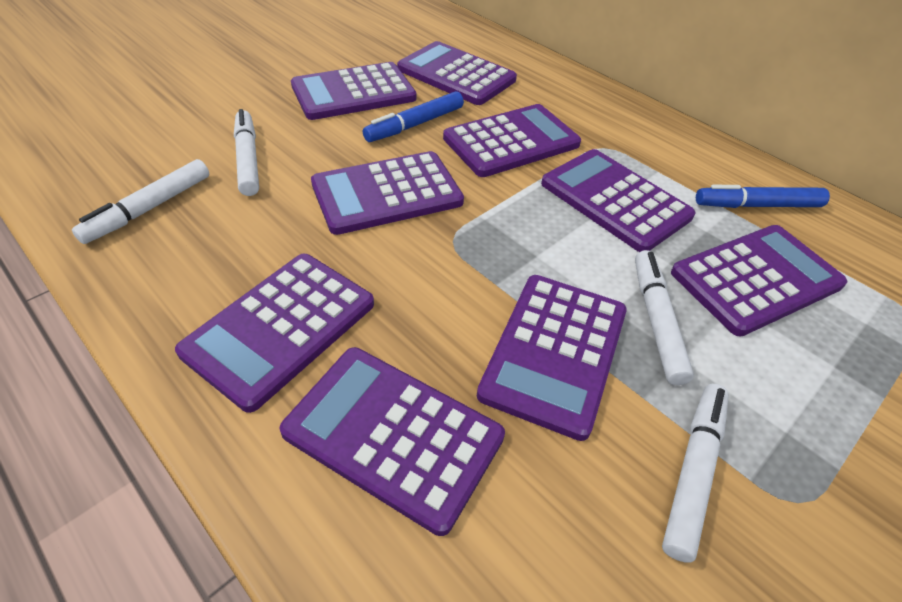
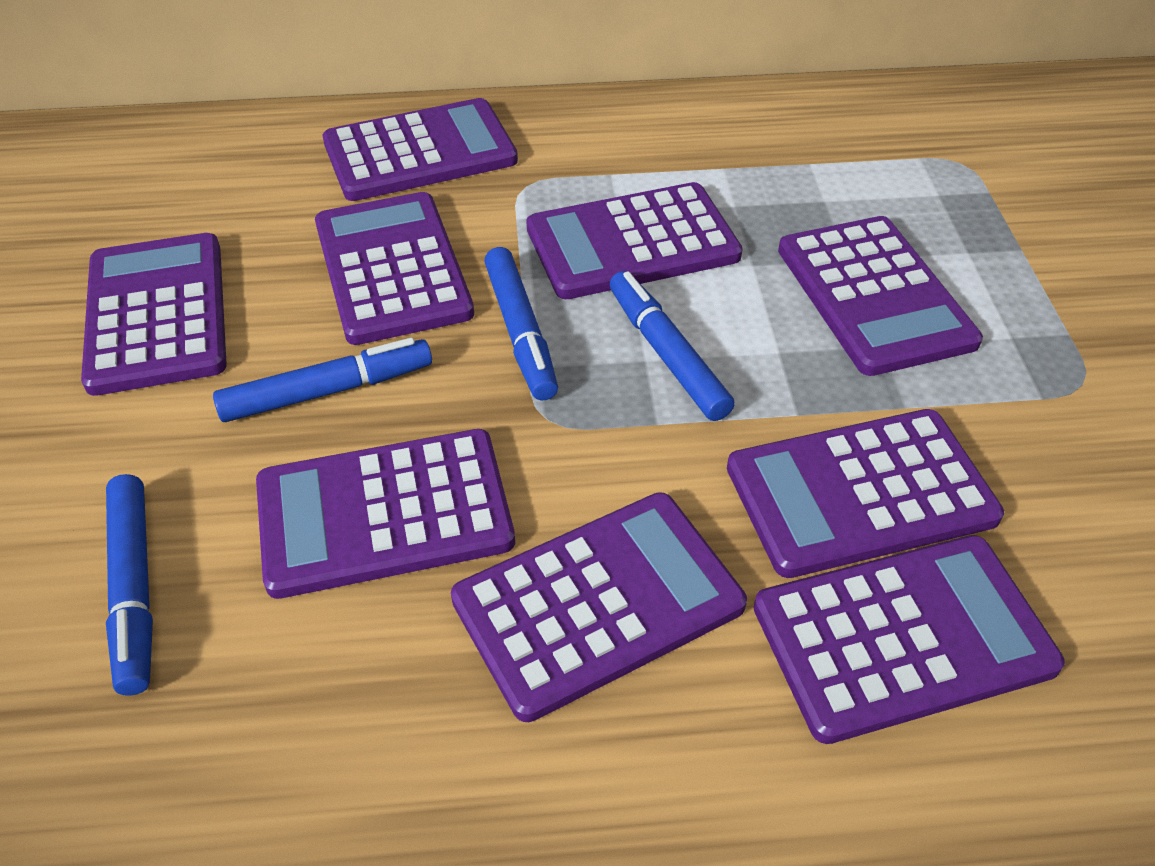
blue marker: 2 -> 4
white marker: 4 -> 0

